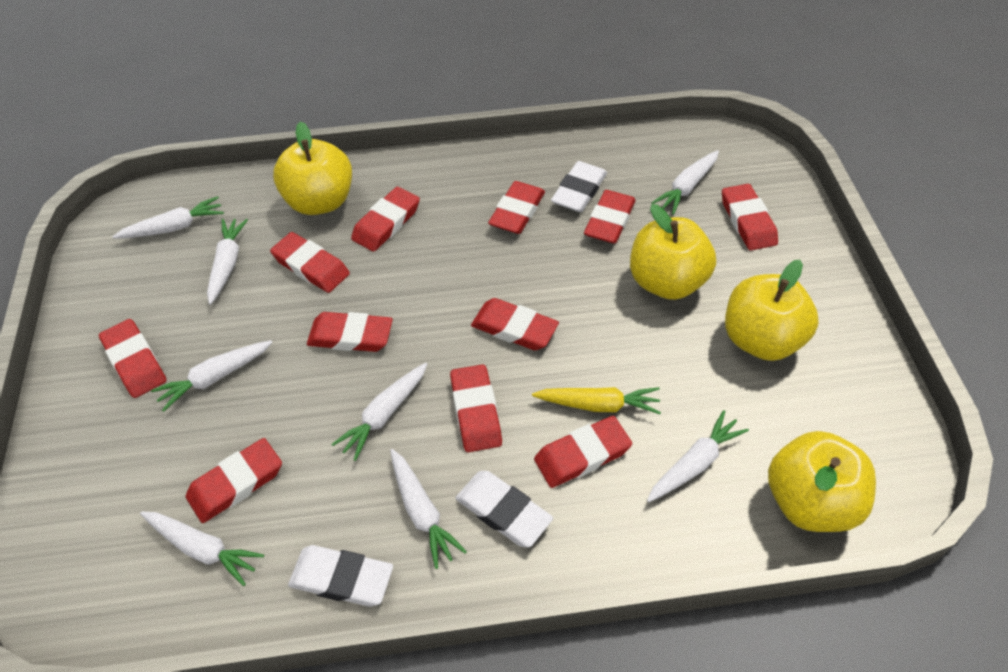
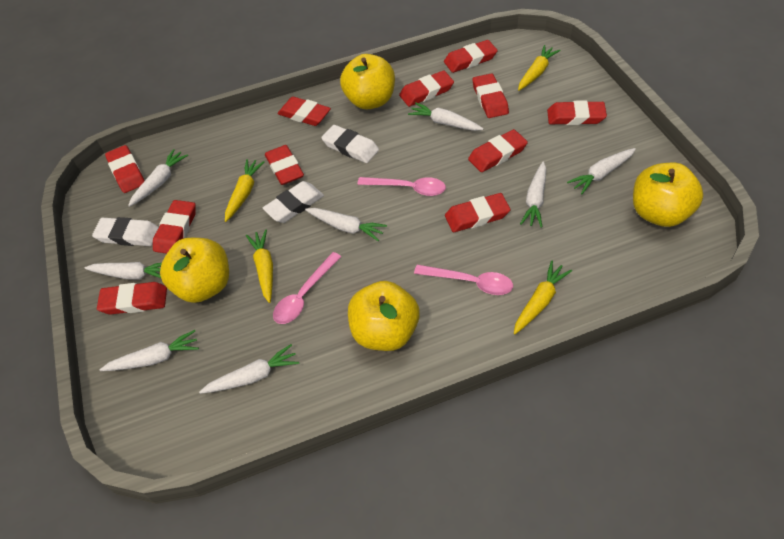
pink spoon: 0 -> 3
yellow carrot: 1 -> 4

